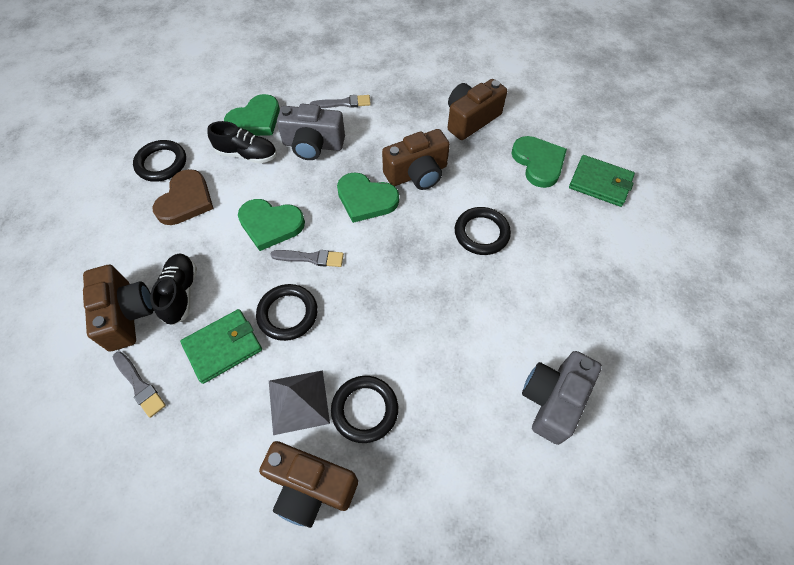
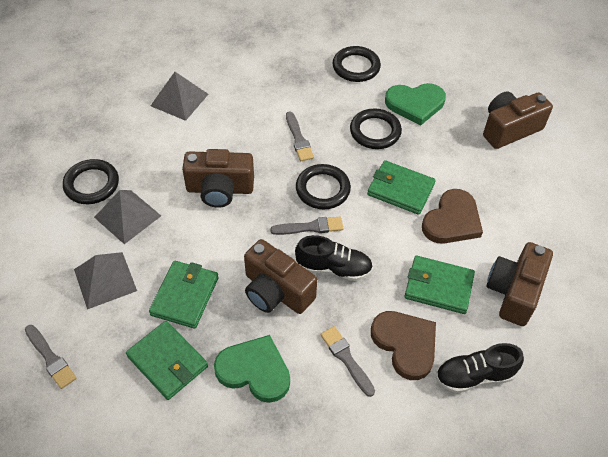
brown heart: 1 -> 2
green heart: 4 -> 2
green wallet: 2 -> 4
grey brush: 3 -> 4
grey camera: 2 -> 0
grey pyramid: 1 -> 3

